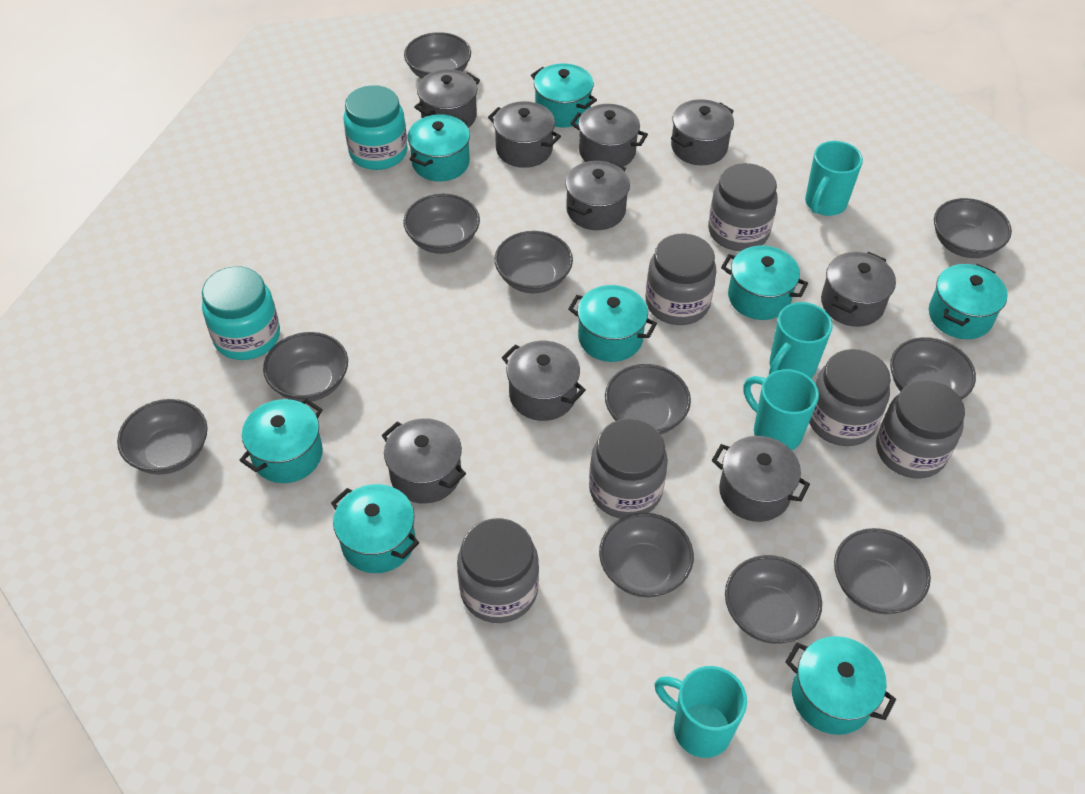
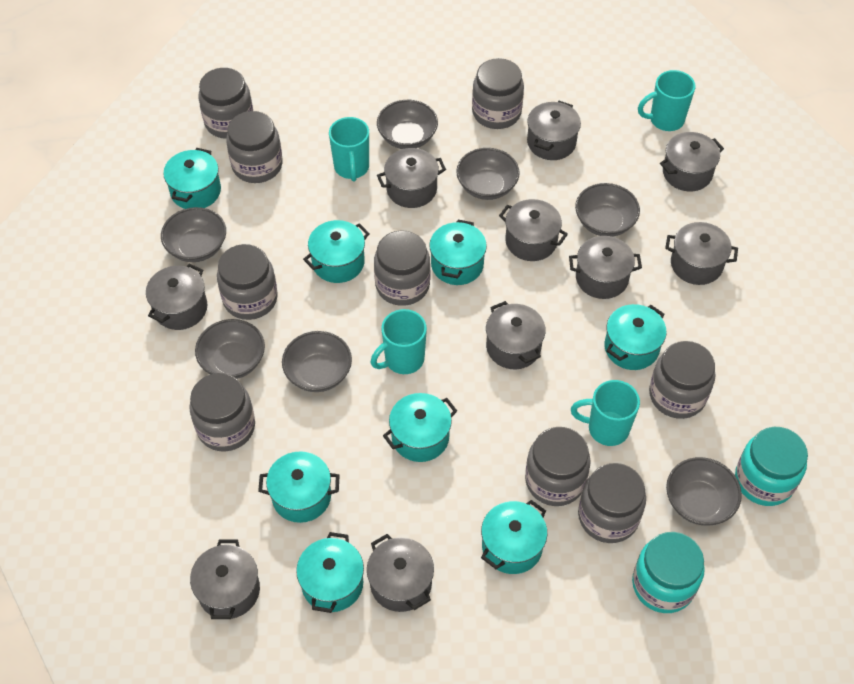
grey bowl: 11 -> 7
grey jar: 6 -> 9
grey pot: 9 -> 10

